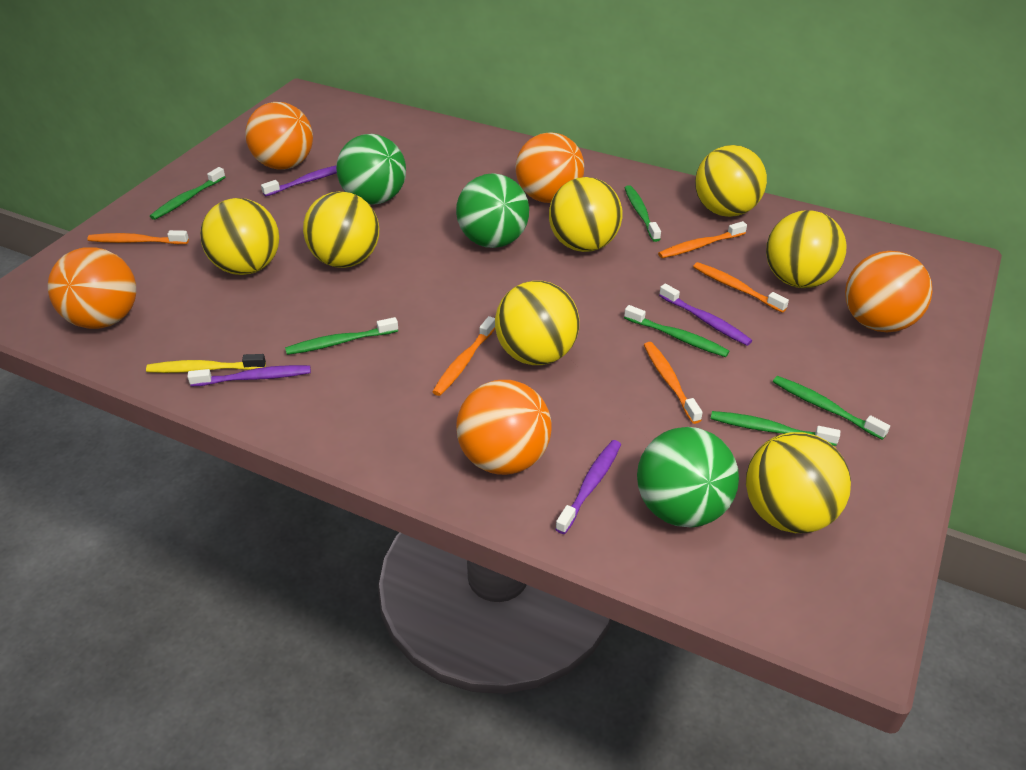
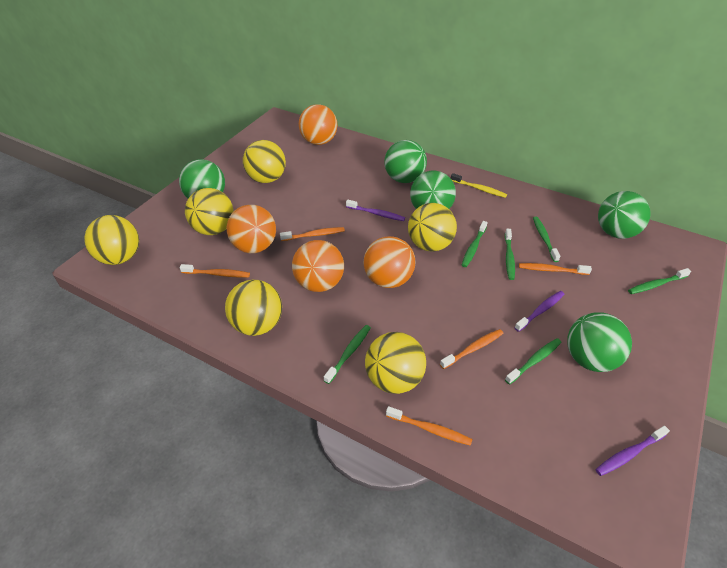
green ball: 3 -> 5
orange ball: 5 -> 4
purple toothbrush: 4 -> 3
yellow ball: 7 -> 6

